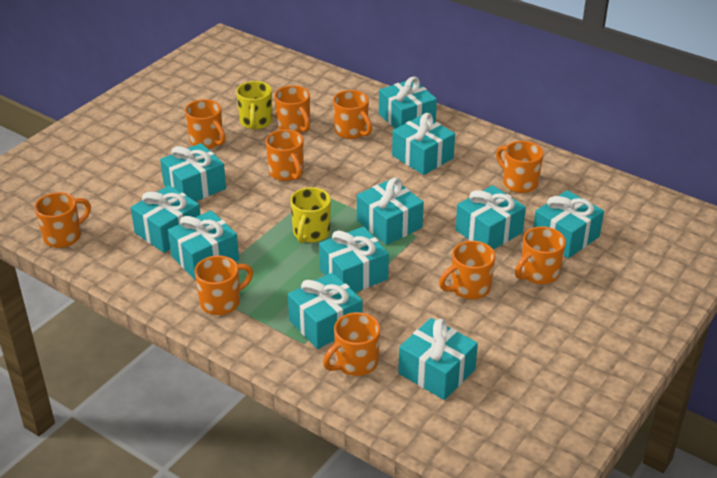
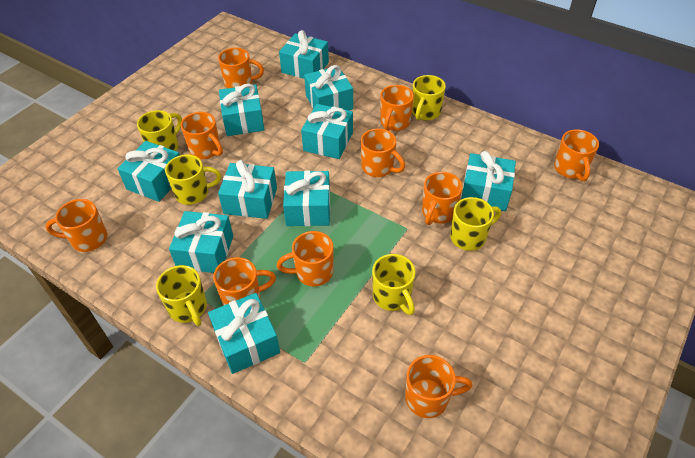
turquoise gift: 11 -> 10
yellow mug: 2 -> 6

